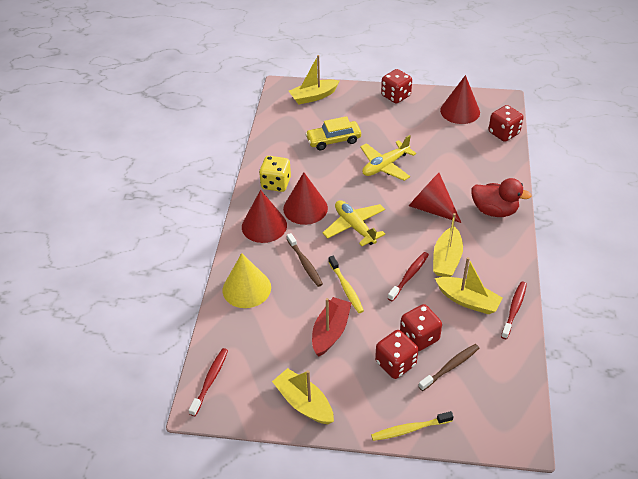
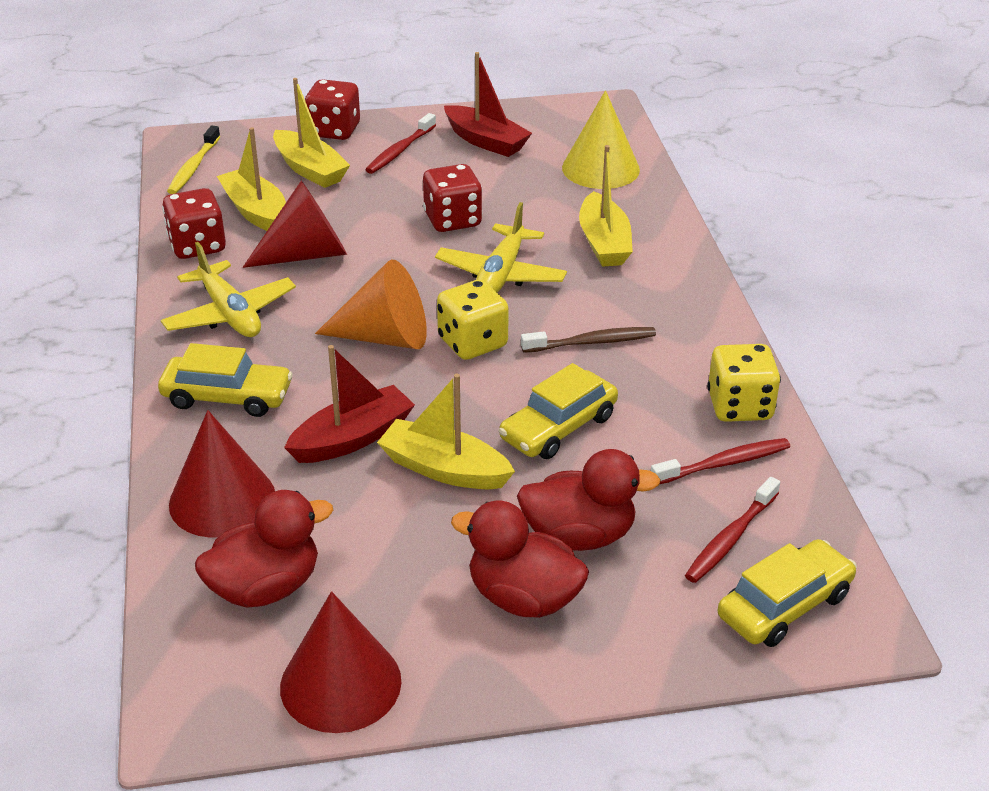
brown toothbrush: 2 -> 1
orange cone: 0 -> 1
red boat: 1 -> 2
red cone: 4 -> 3
red dice: 4 -> 3
red duck: 1 -> 3
yellow car: 1 -> 3
yellow dice: 1 -> 2
yellow toothbrush: 2 -> 1

